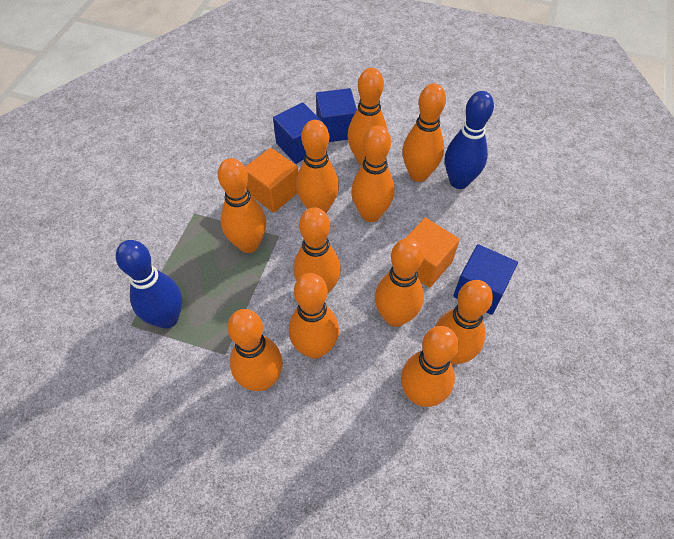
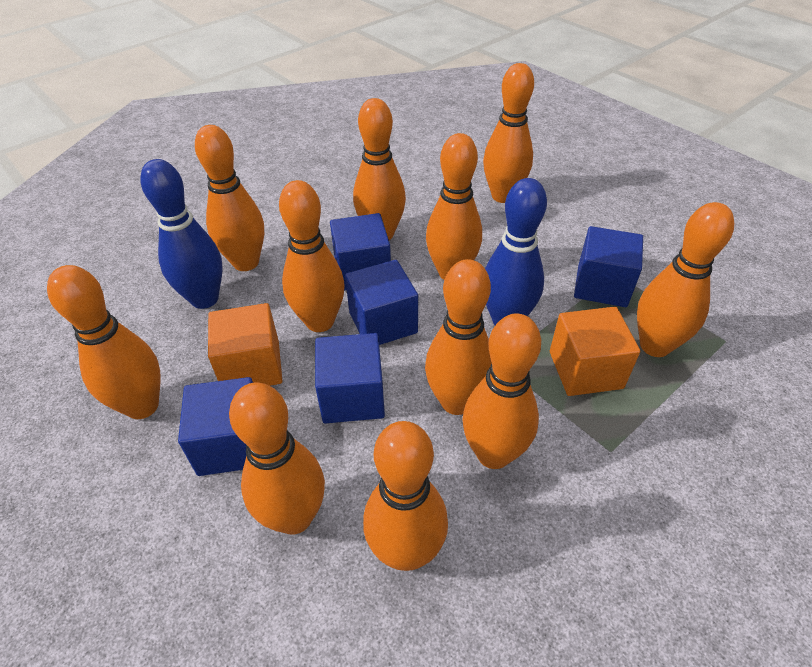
blue cube: 3 -> 5

